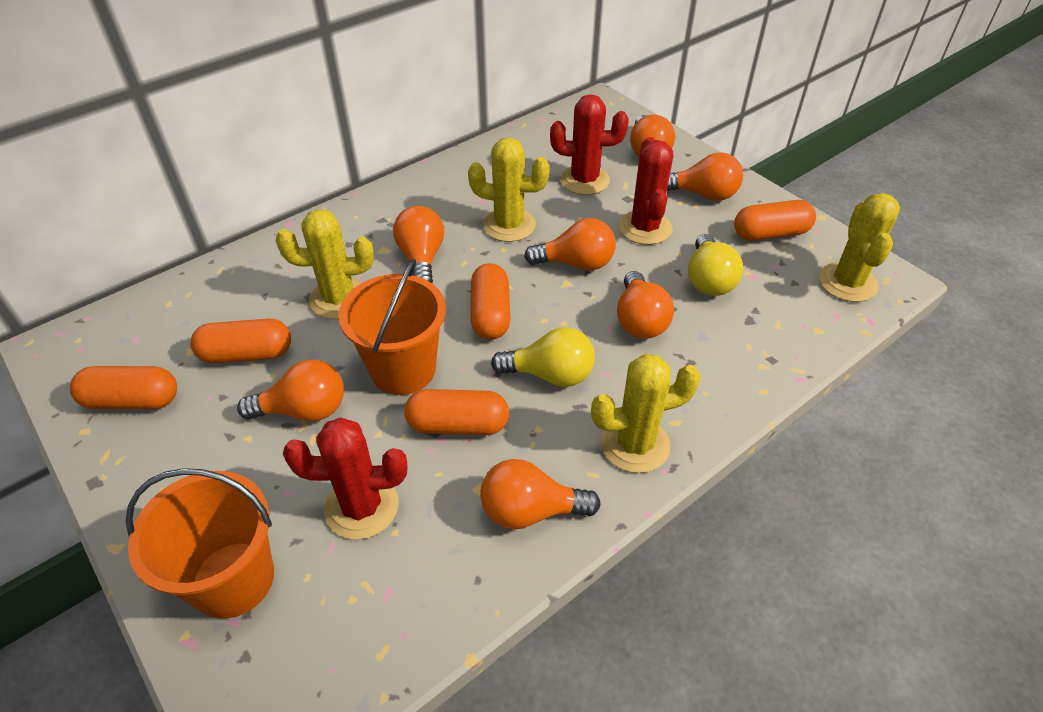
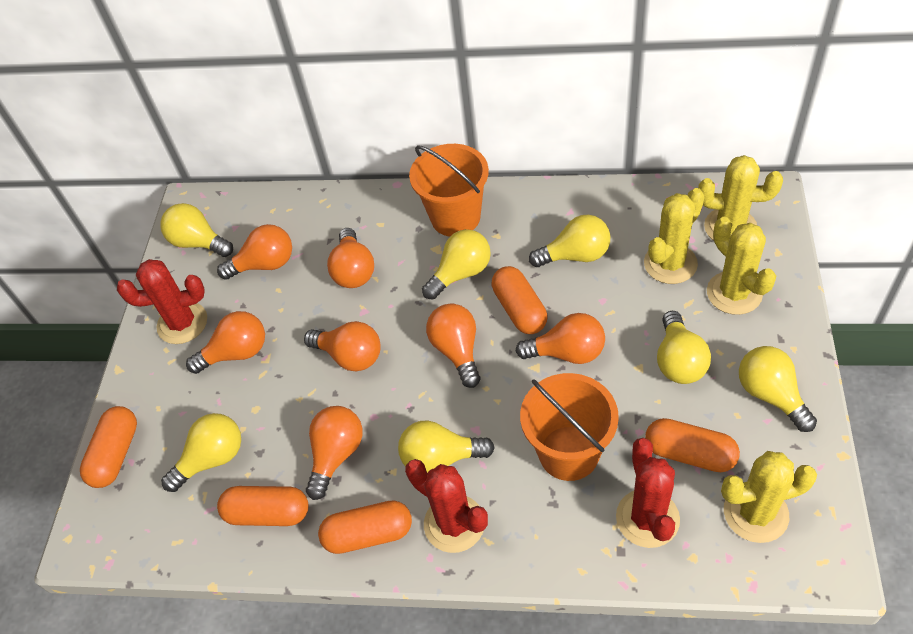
yellow light bulb: 2 -> 7

